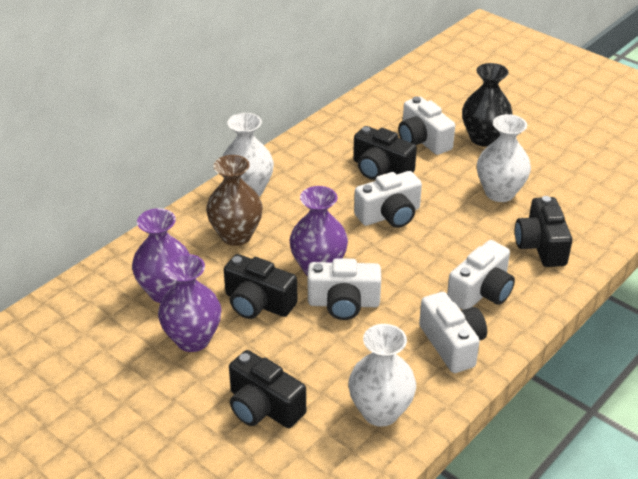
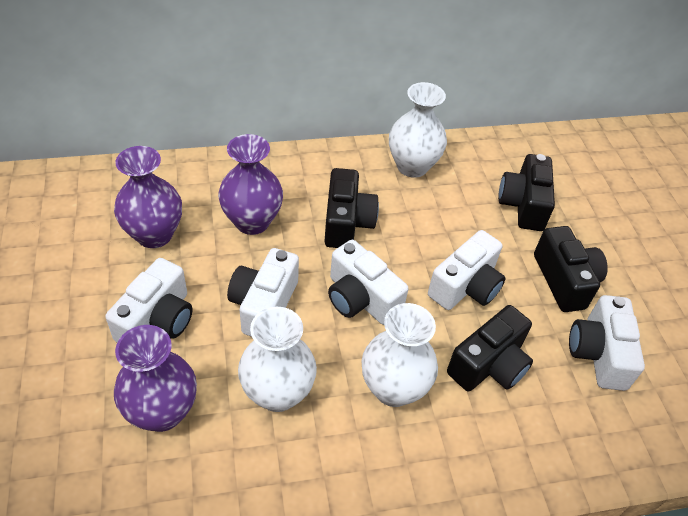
black vase: 1 -> 0
brown vase: 1 -> 0

